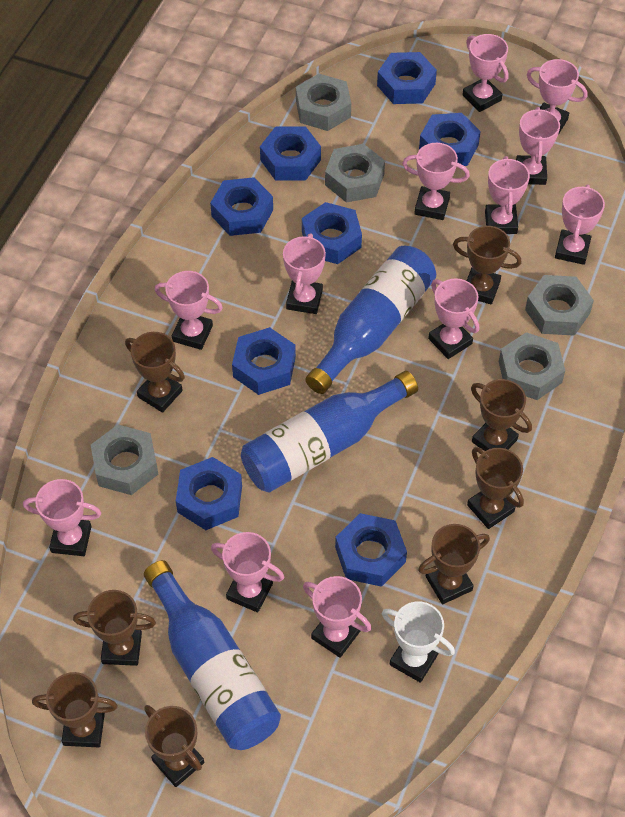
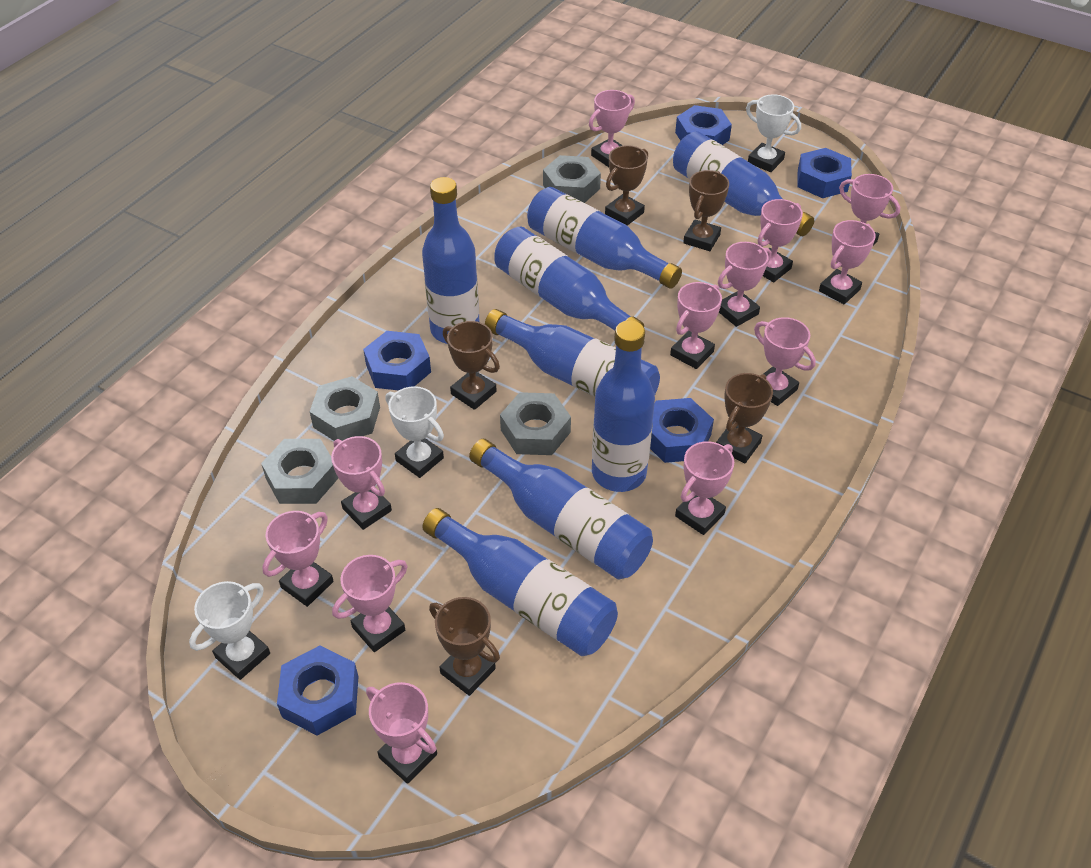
blue bottle: 3 -> 8
blue nut: 8 -> 5
brown trophy: 8 -> 5
grey nut: 5 -> 4
white trophy: 1 -> 3

